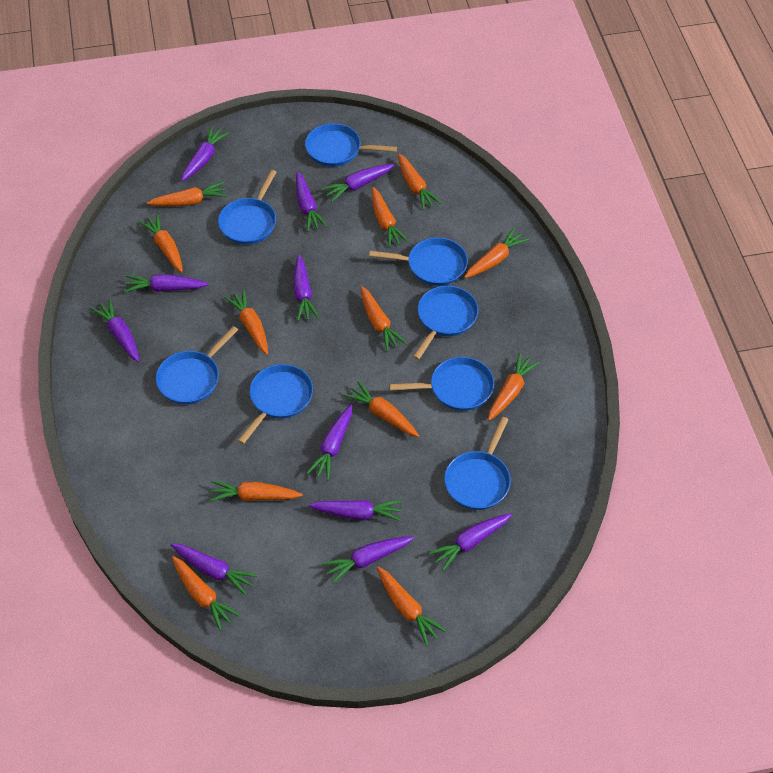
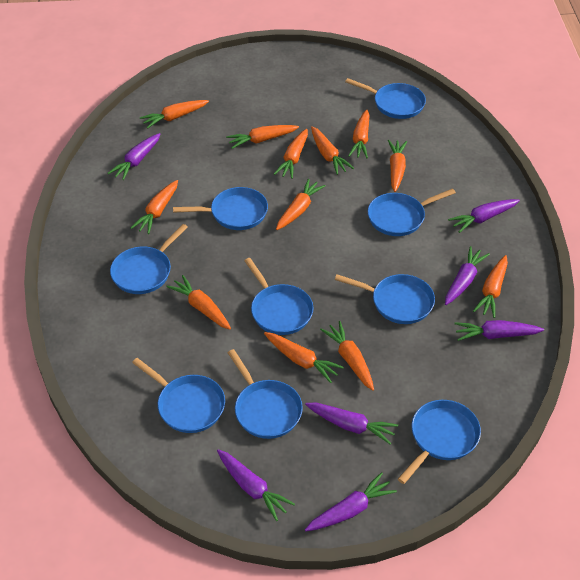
blue pan: 8 -> 9
purple carrot: 11 -> 7

